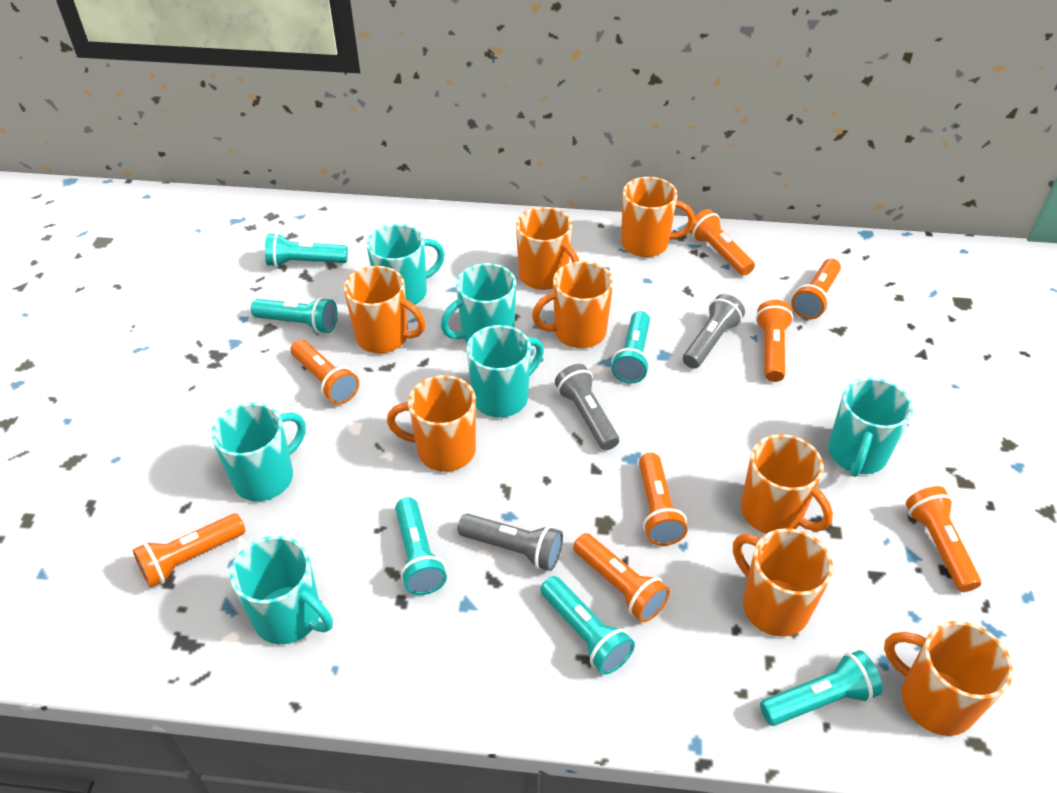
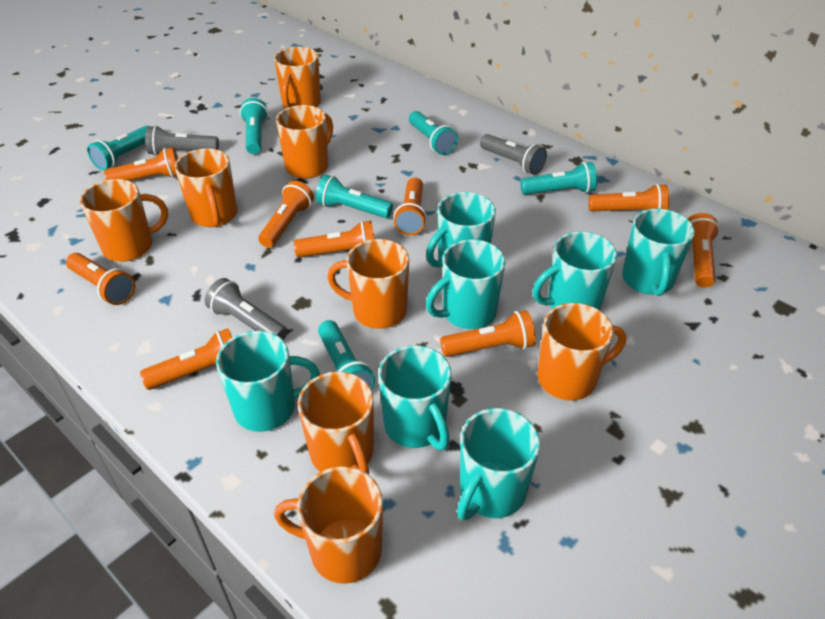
orange flashlight: 8 -> 9
turquoise mug: 6 -> 7

